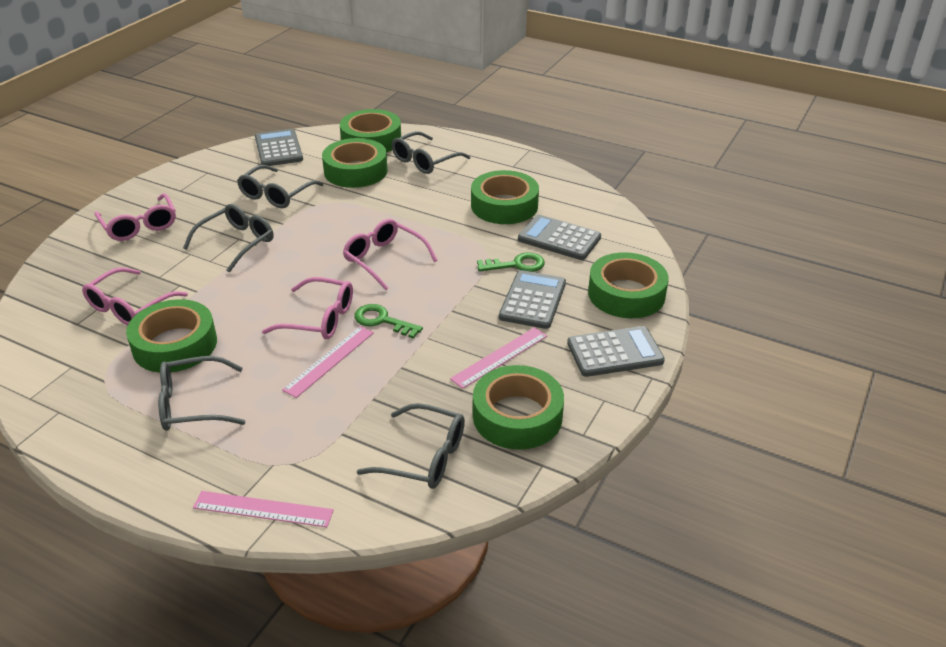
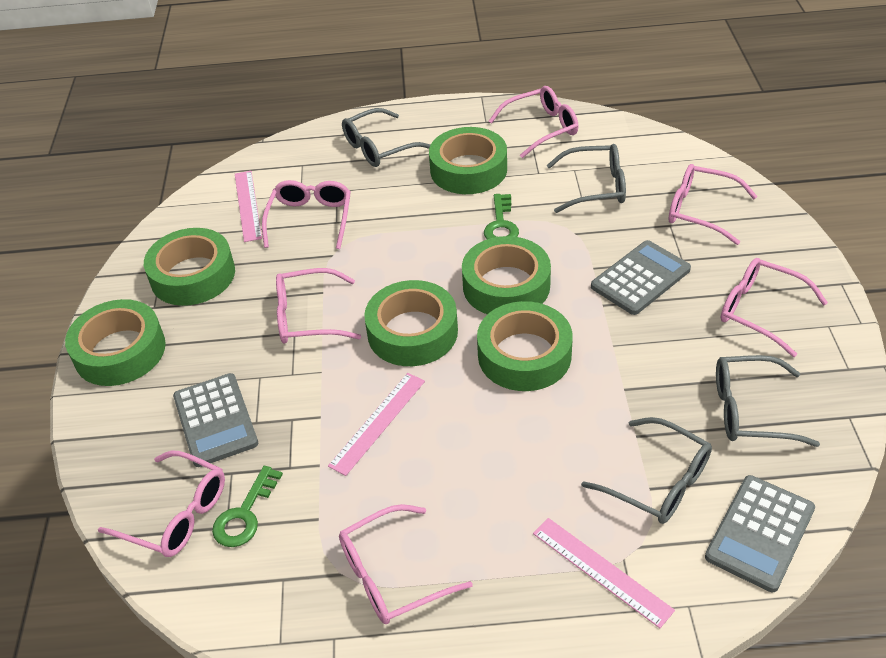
grey calculator: 4 -> 3
grey glasses: 5 -> 4
pink glasses: 4 -> 7

